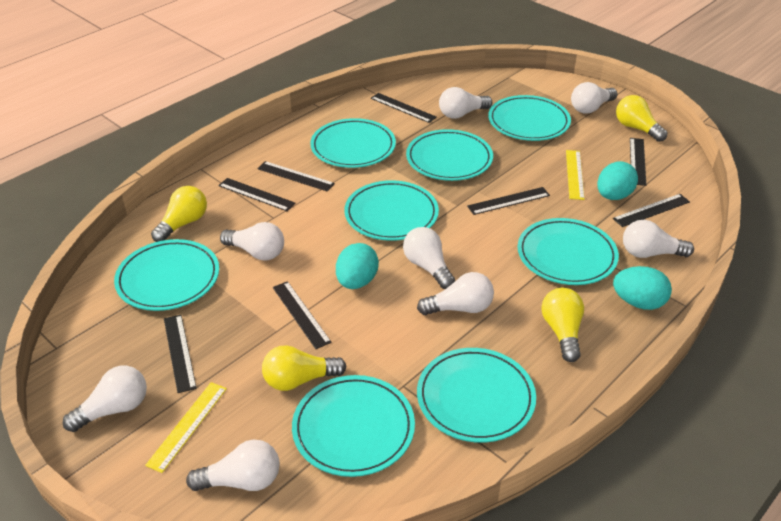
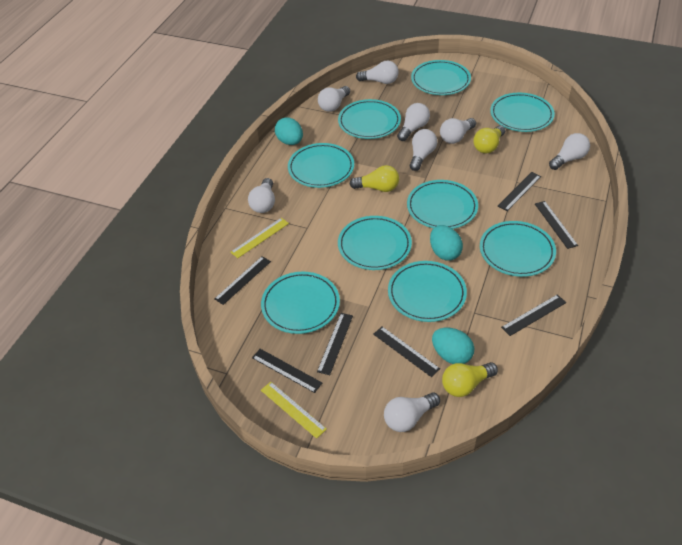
black ruler: 8 -> 7
turquoise plate: 8 -> 9
yellow light bulb: 4 -> 3

